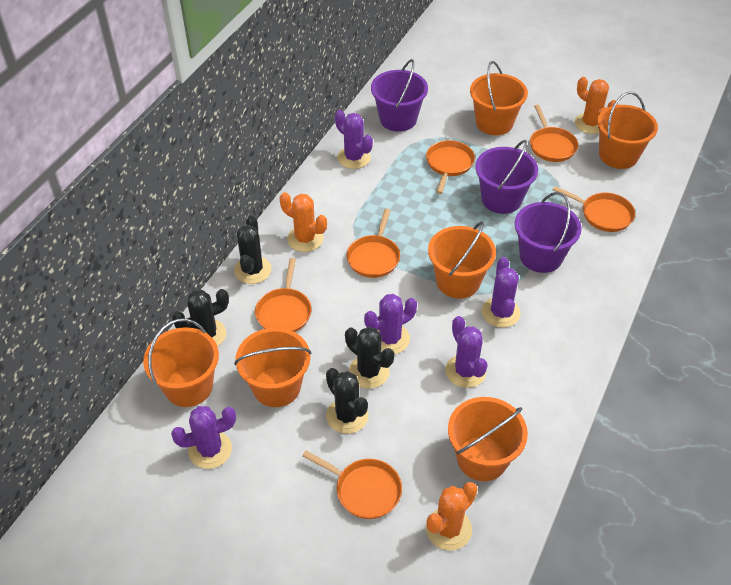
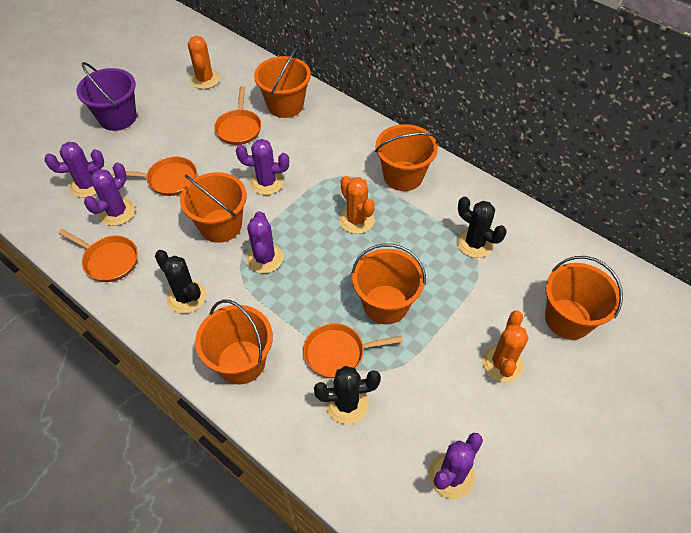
black cactus: 4 -> 3
orange pan: 6 -> 4
purple bucket: 3 -> 1

